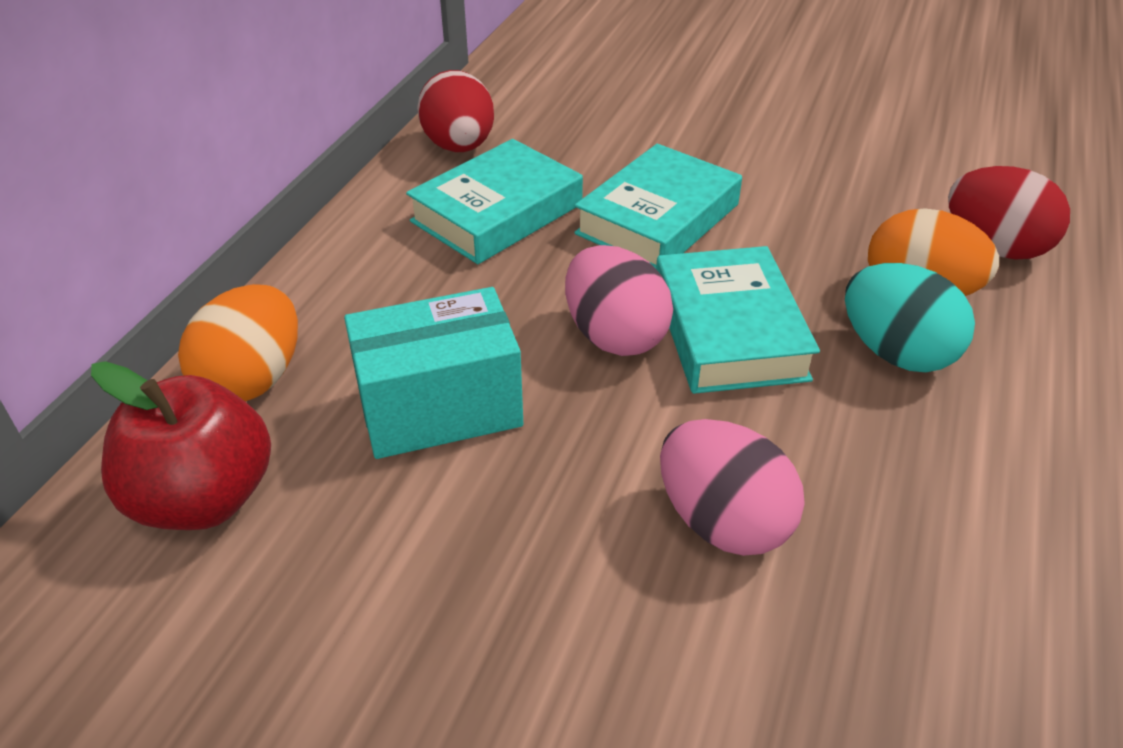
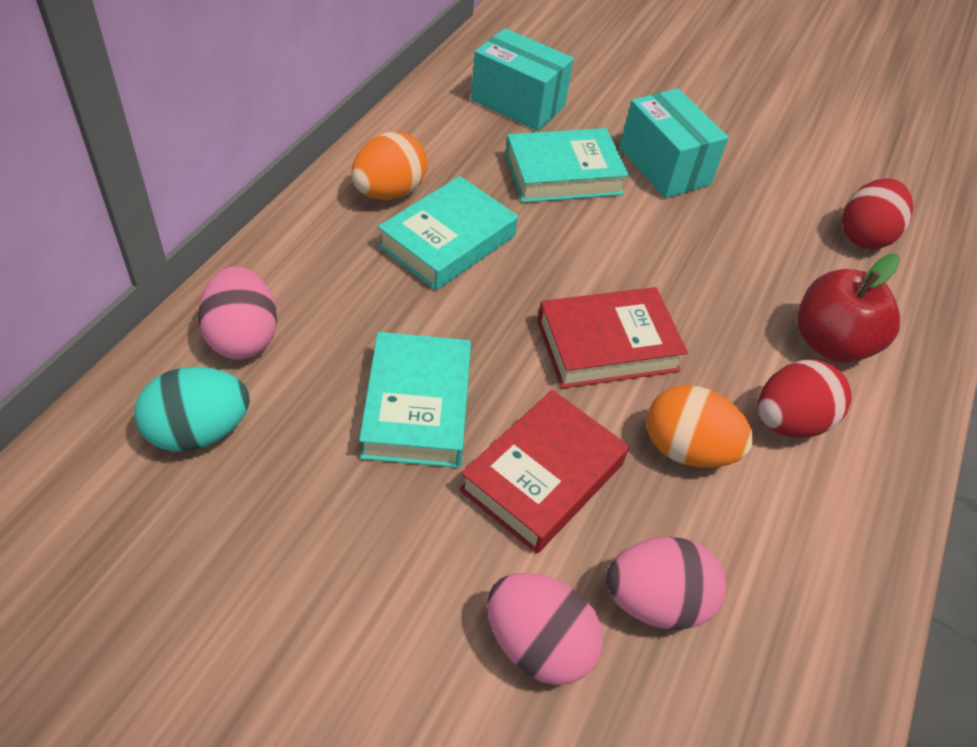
pink egg: 2 -> 3
red book: 0 -> 2
turquoise box: 1 -> 2

